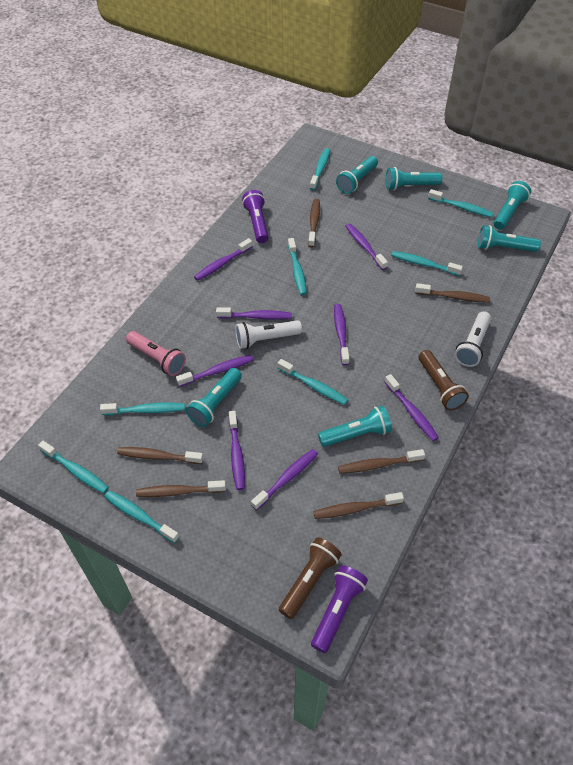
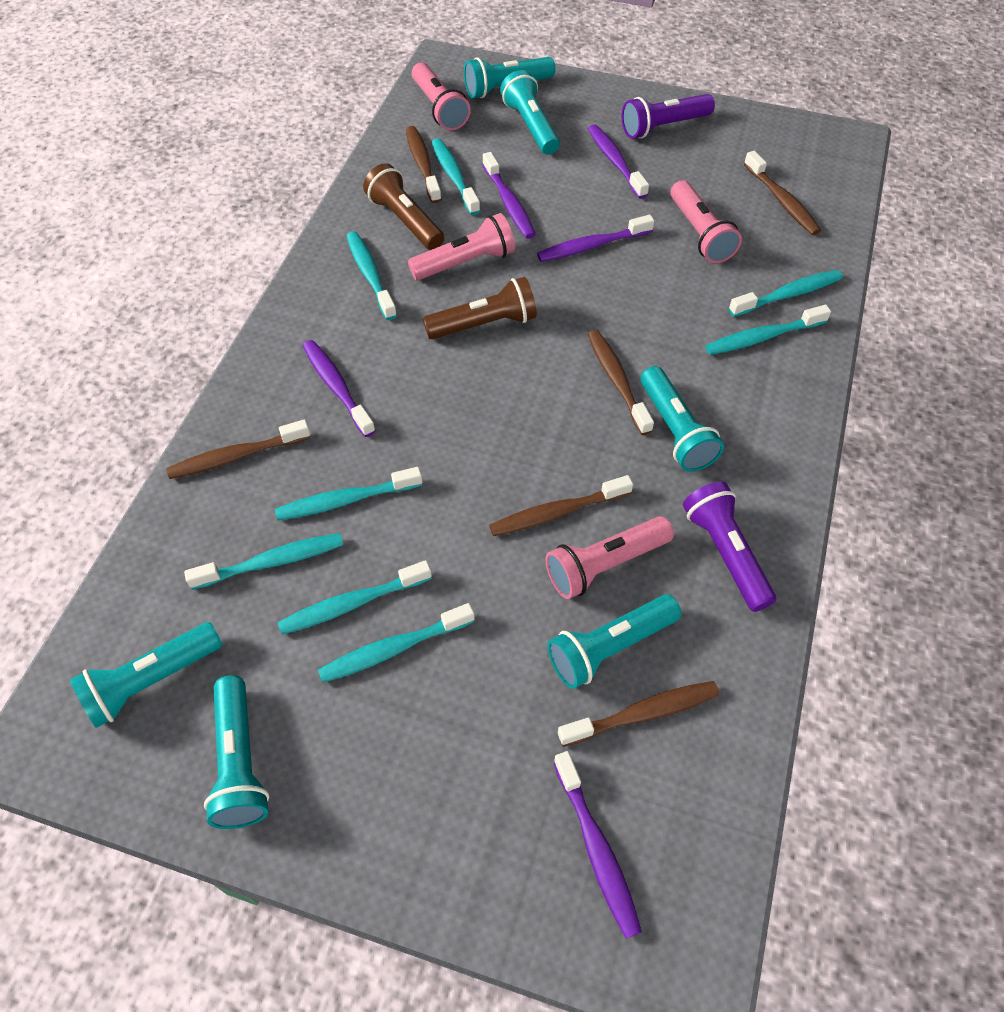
pink flashlight: 1 -> 4
purple toothbrush: 8 -> 5
white flashlight: 2 -> 0

